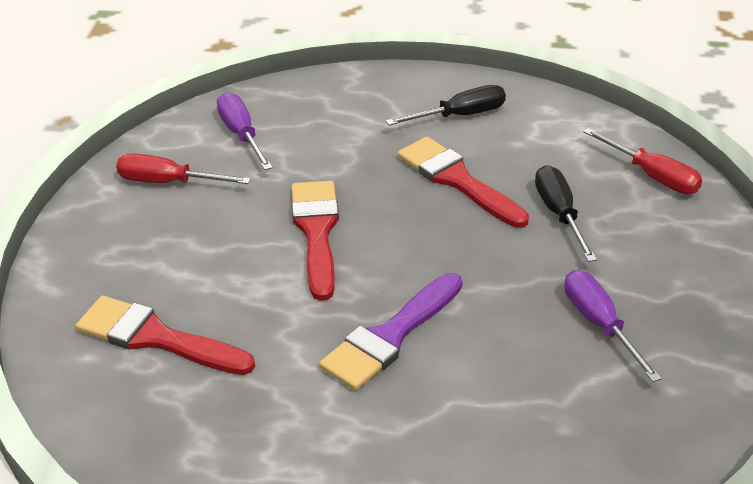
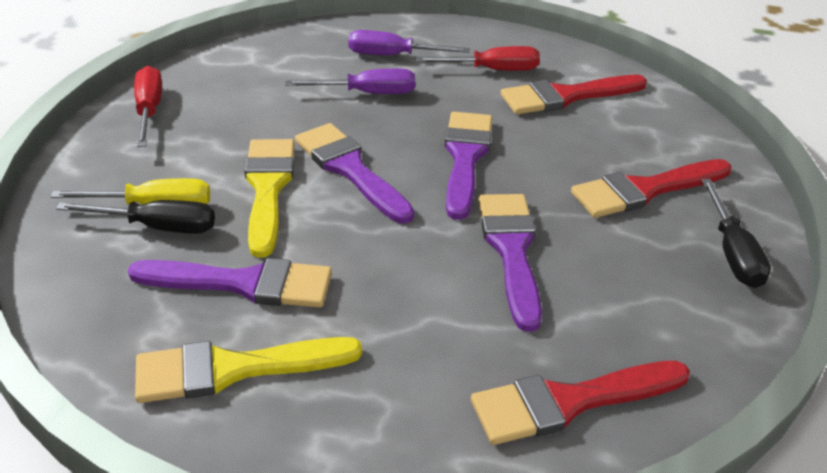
purple brush: 1 -> 4
yellow brush: 0 -> 2
yellow screwdriver: 0 -> 1

